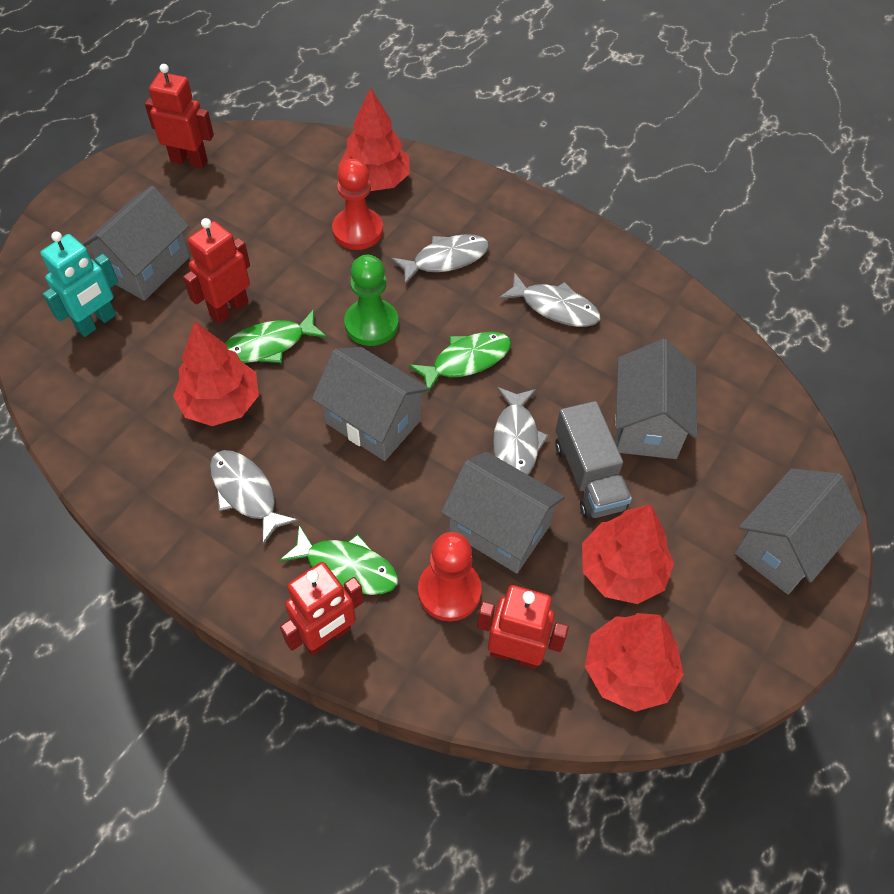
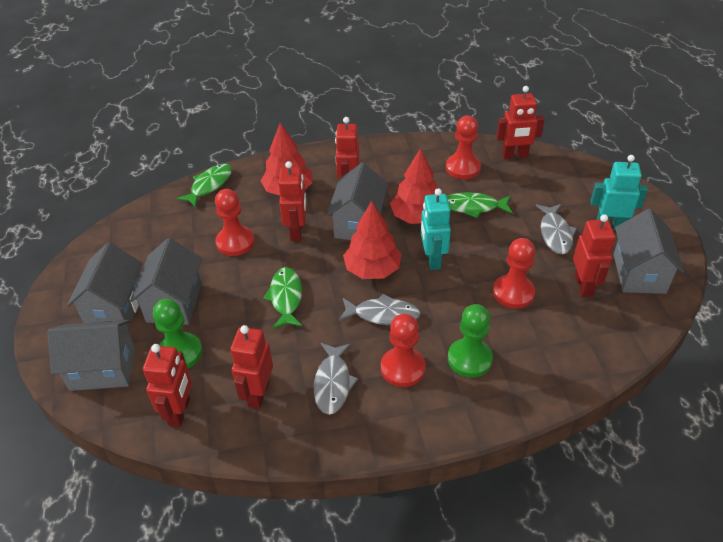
green pawn: 1 -> 2
grey fish: 4 -> 3
grey truck: 1 -> 0
red pawn: 2 -> 4
red robot: 4 -> 6
red tree: 4 -> 3
turquoise robot: 1 -> 2

